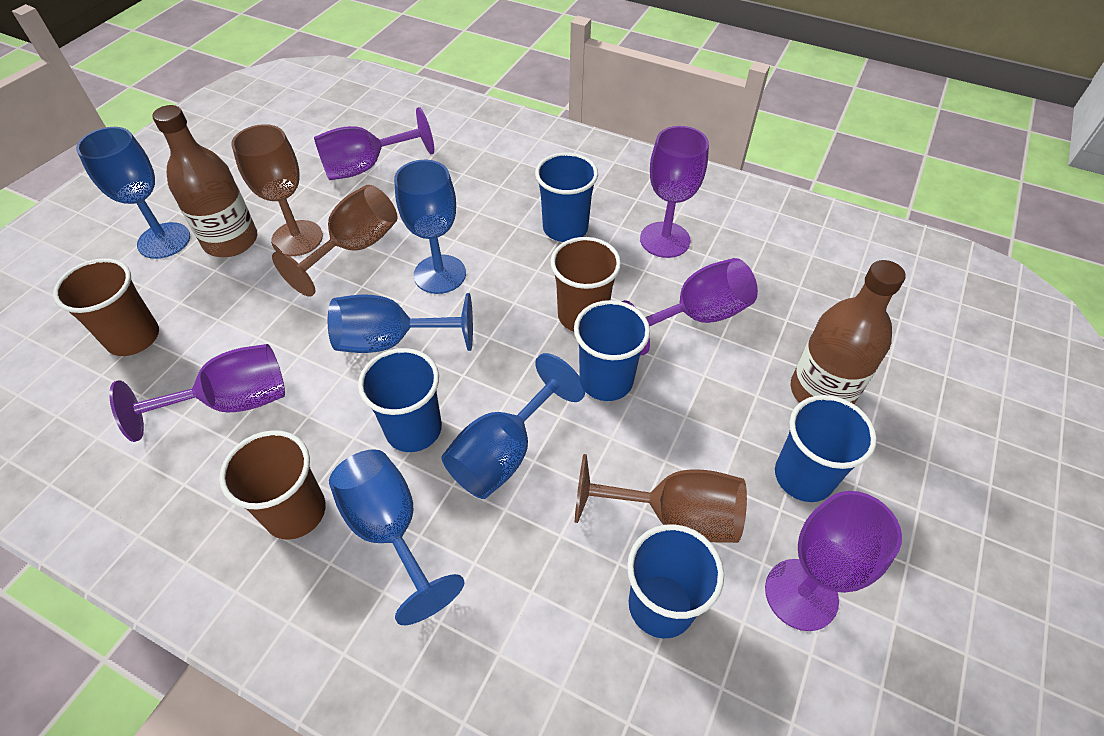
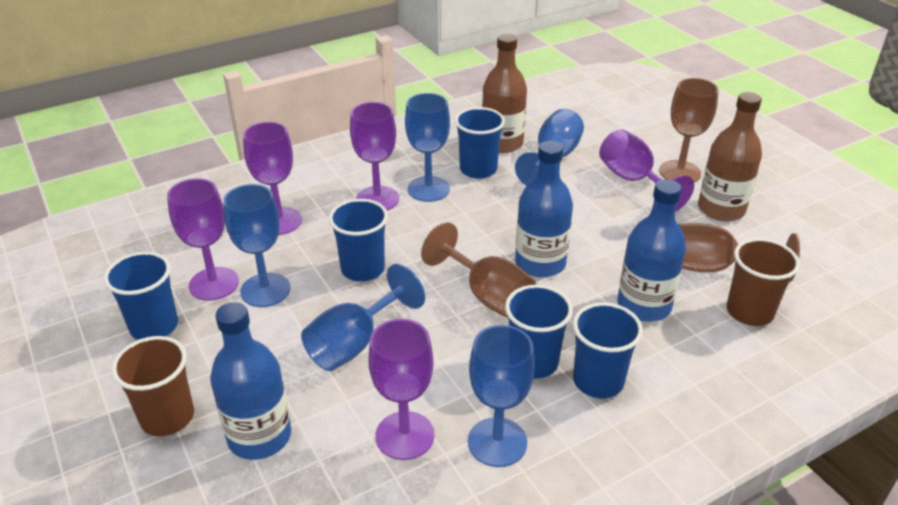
blue bottle: 0 -> 3
brown cup: 3 -> 2

